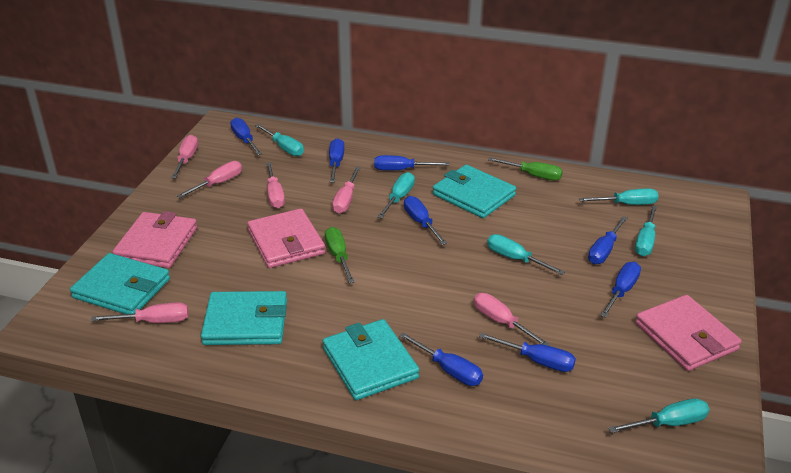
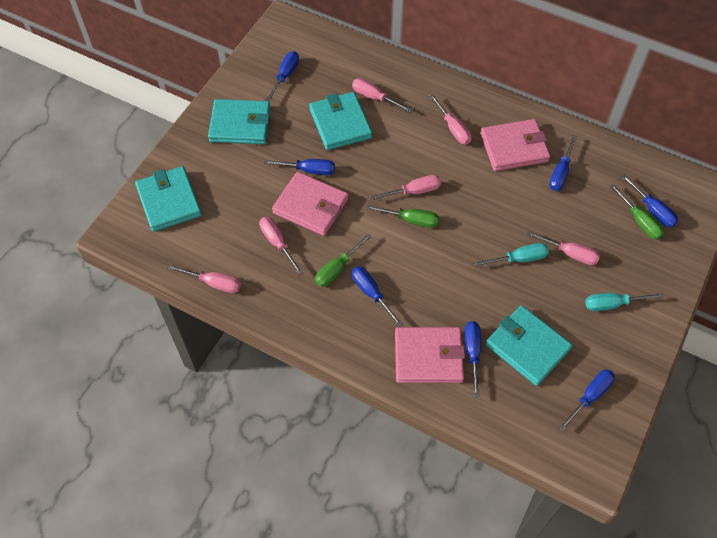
blue screwdriver: 8 -> 7
green screwdriver: 2 -> 3
turquoise screwdriver: 6 -> 2

